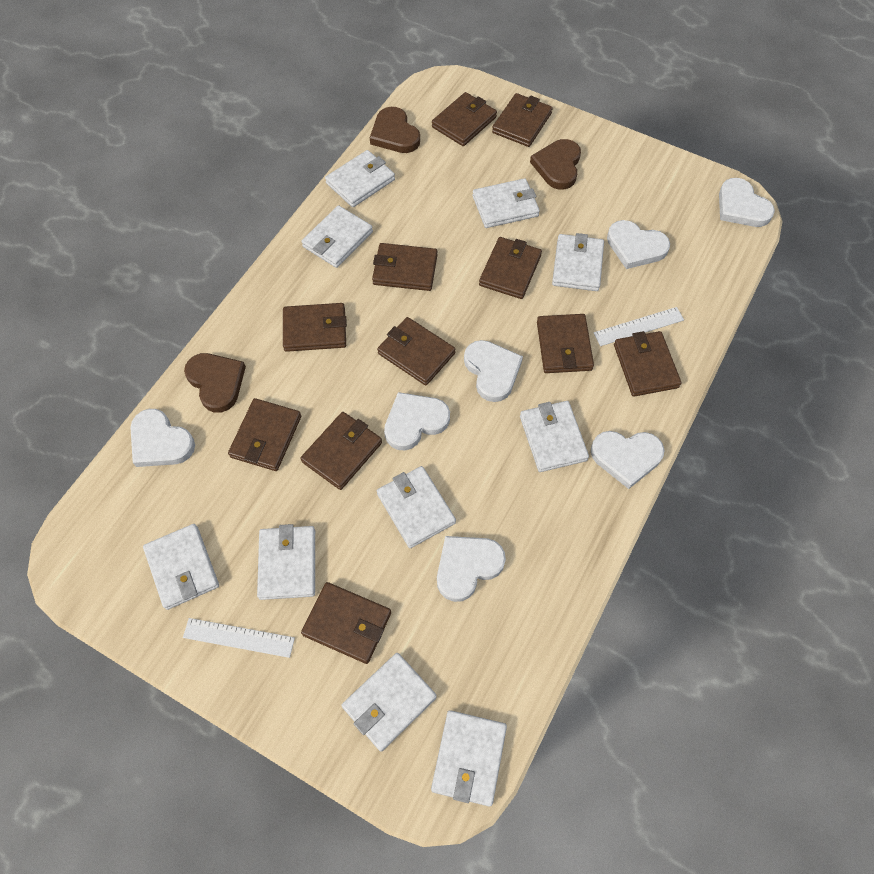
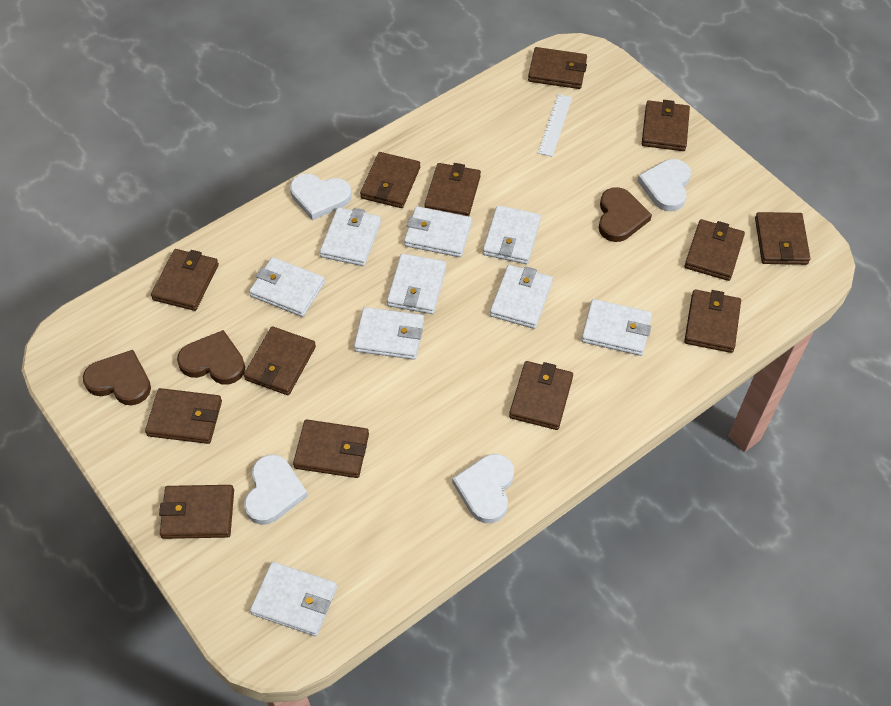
brown wallet: 11 -> 13
white heart: 7 -> 4
white ruler: 2 -> 1
white wallet: 10 -> 9

